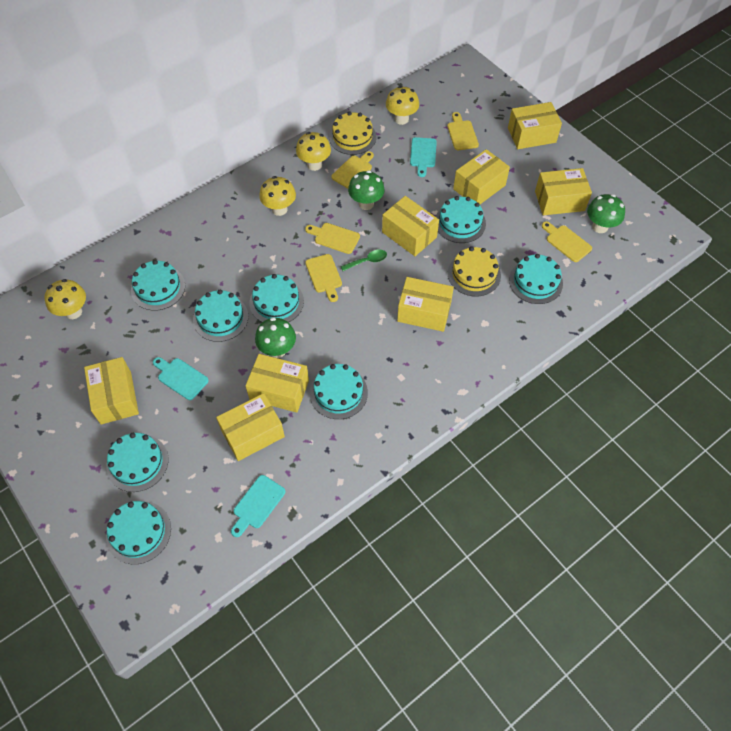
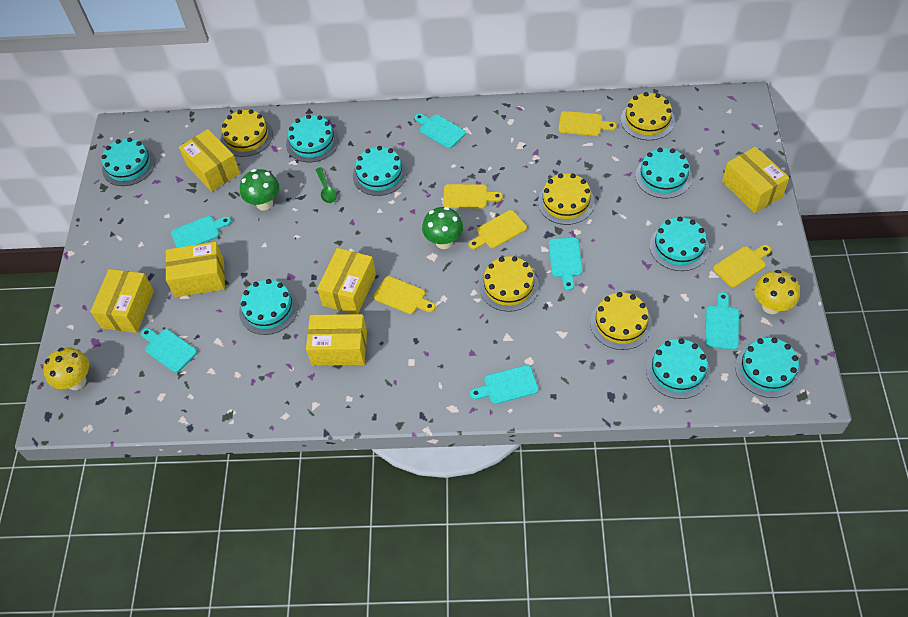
green mushroom: 3 -> 2
turquoise cutting board: 3 -> 6
yellow box: 8 -> 6
yellow cake: 2 -> 5
yellow mushroom: 4 -> 2

